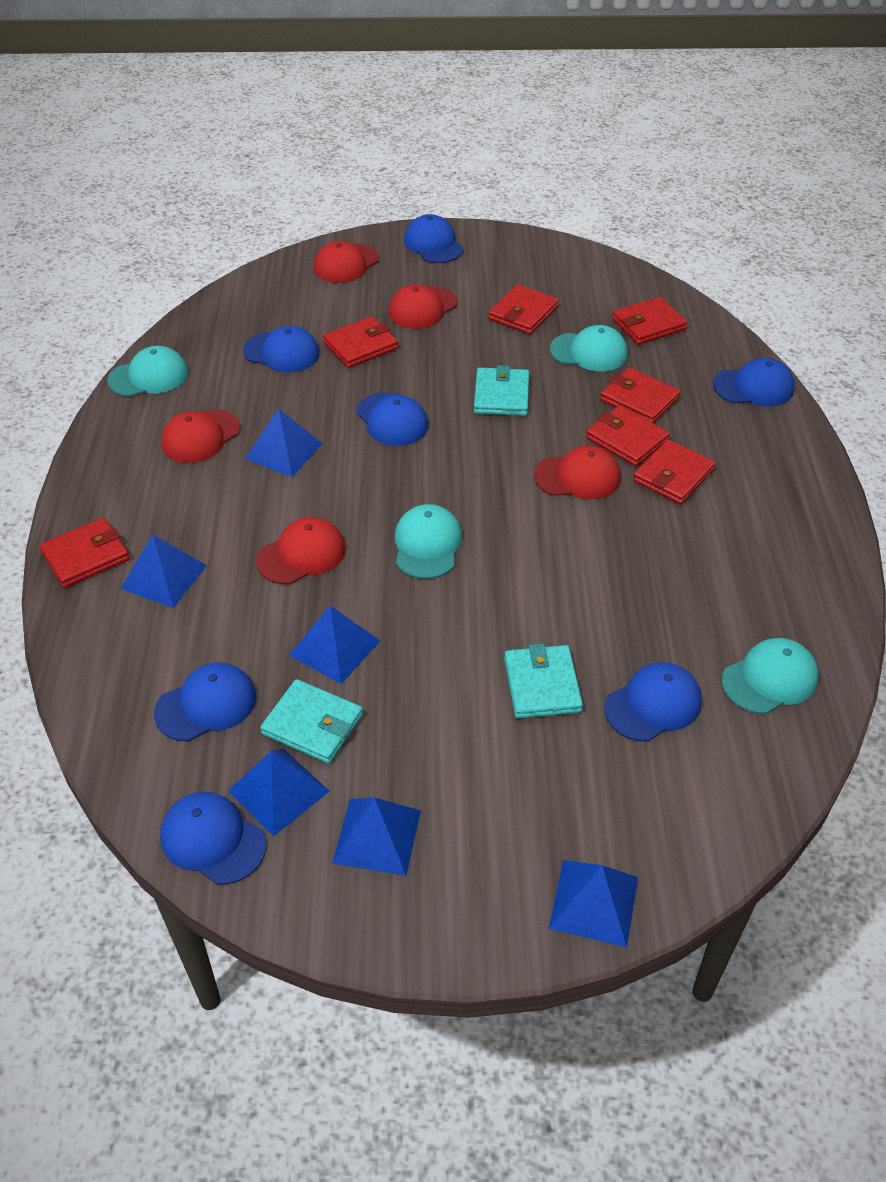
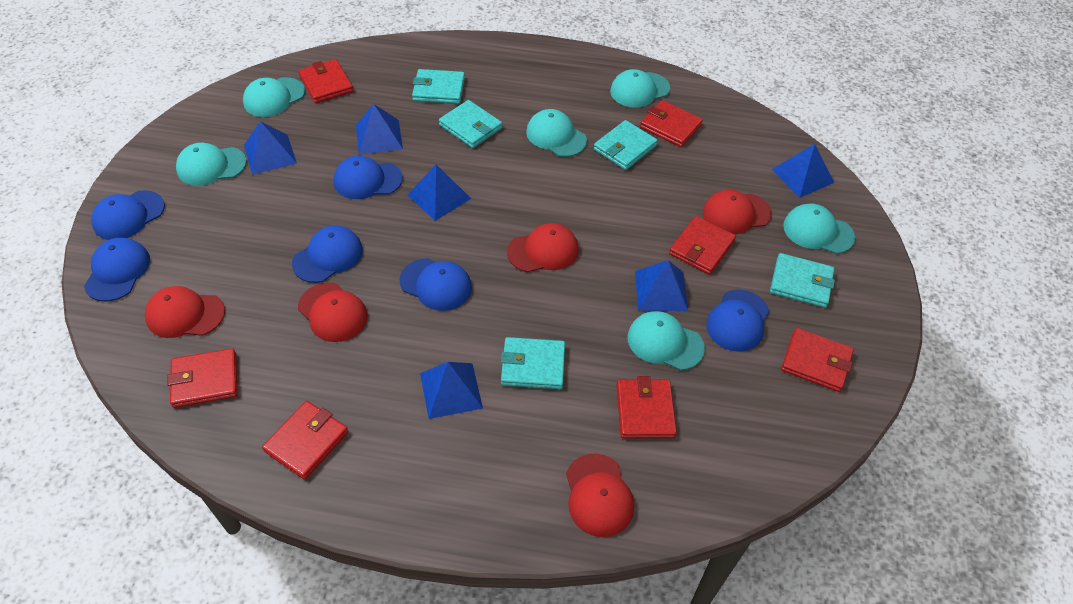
blue cap: 7 -> 6
turquoise cap: 4 -> 6
turquoise wallet: 3 -> 5

